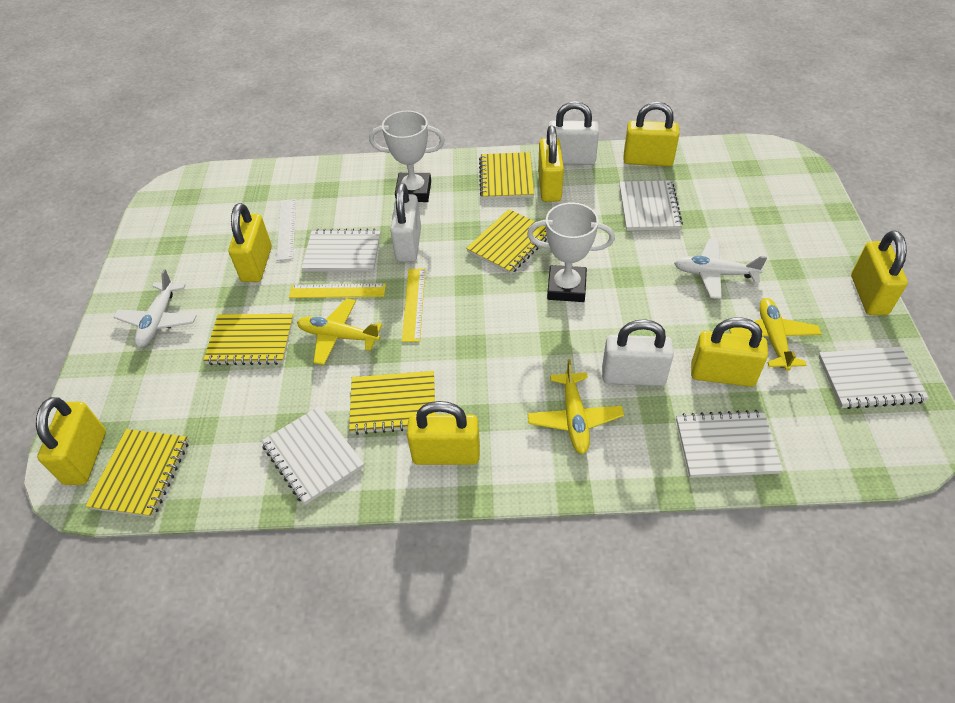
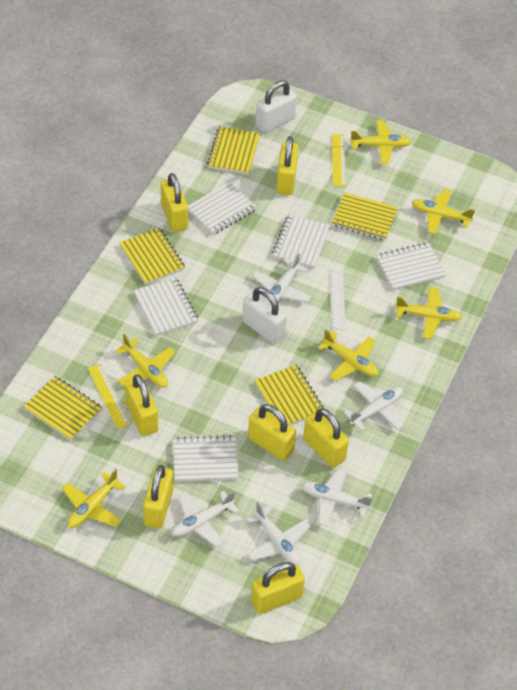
white padlock: 3 -> 2
white plane: 2 -> 5
white trophy: 2 -> 0
yellow plane: 3 -> 6

